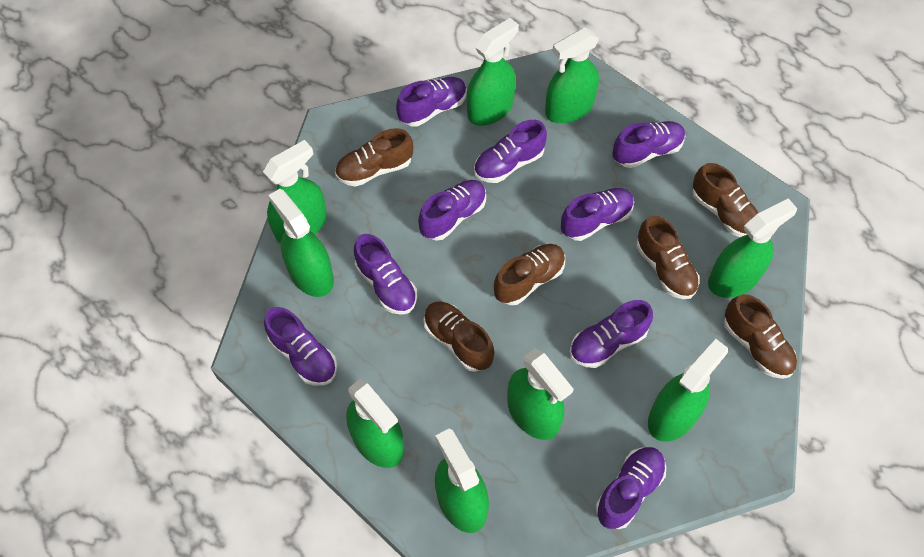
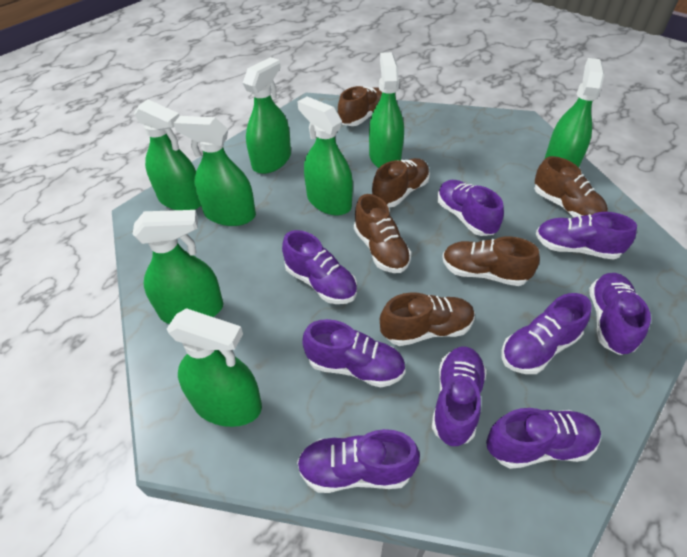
green spray bottle: 9 -> 8

